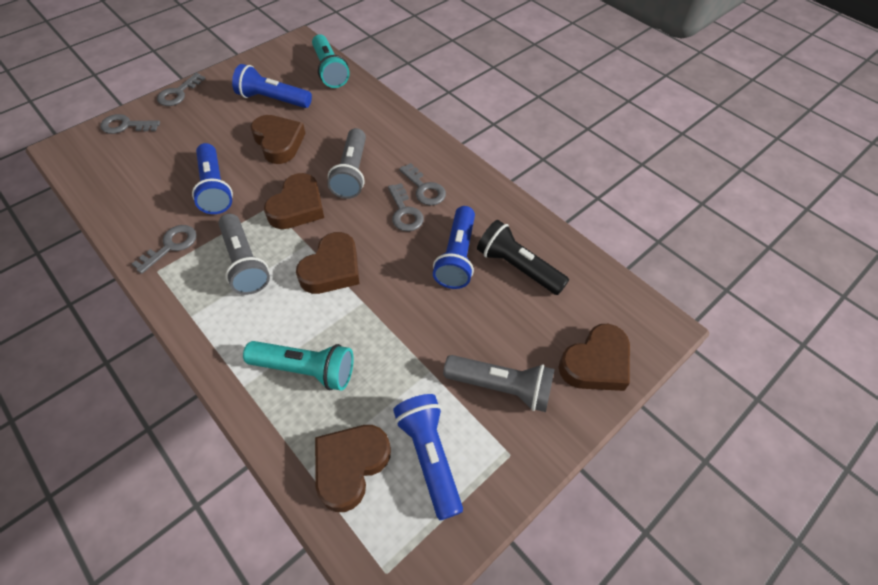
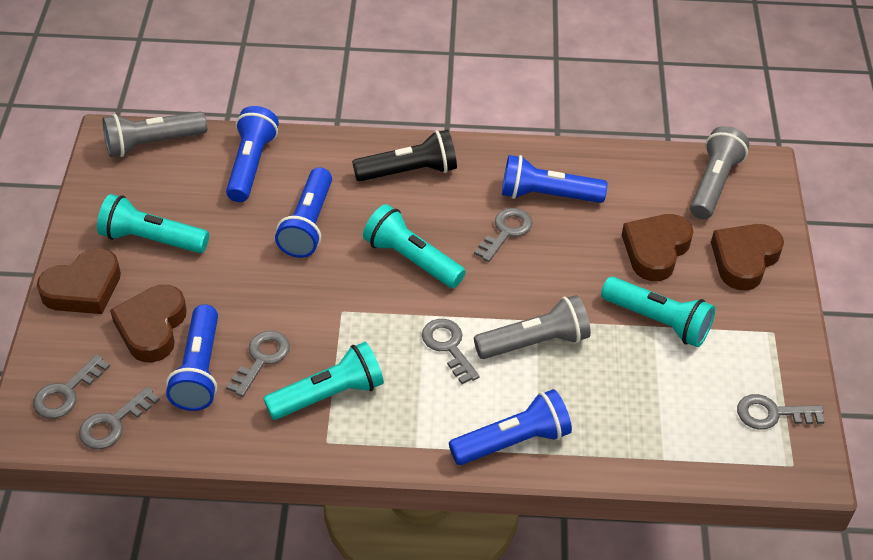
blue flashlight: 4 -> 5
brown heart: 5 -> 4
grey key: 5 -> 6
turquoise flashlight: 2 -> 4

